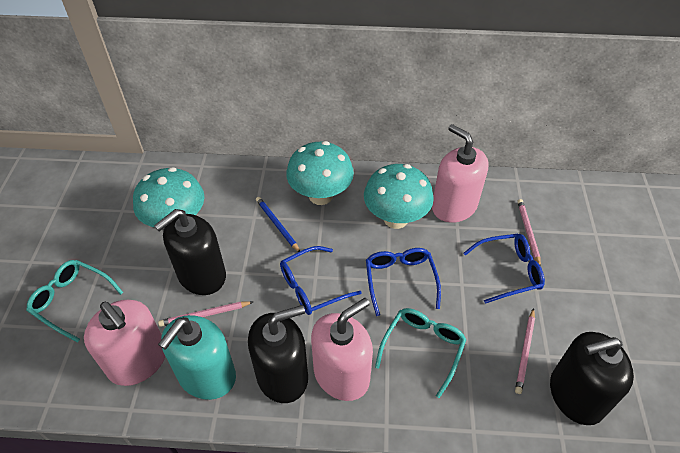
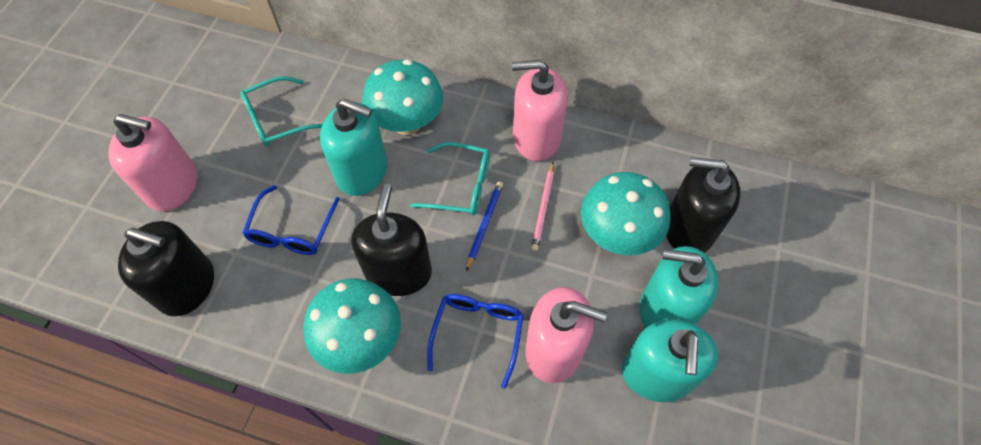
blue glasses: 3 -> 2
pink pencil: 3 -> 1
turquoise soap dispenser: 1 -> 3

